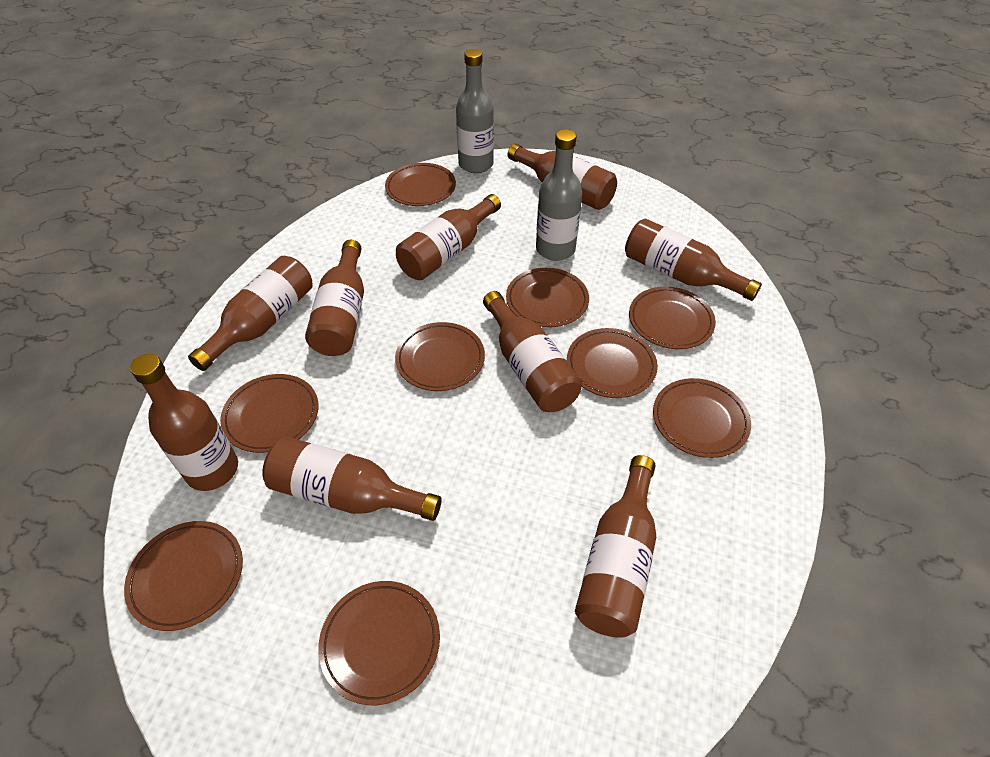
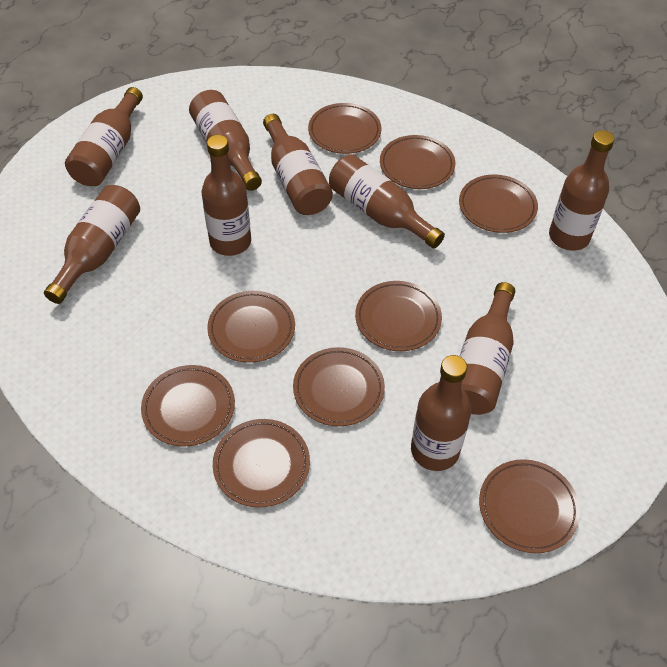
grey bottle: 2 -> 0

